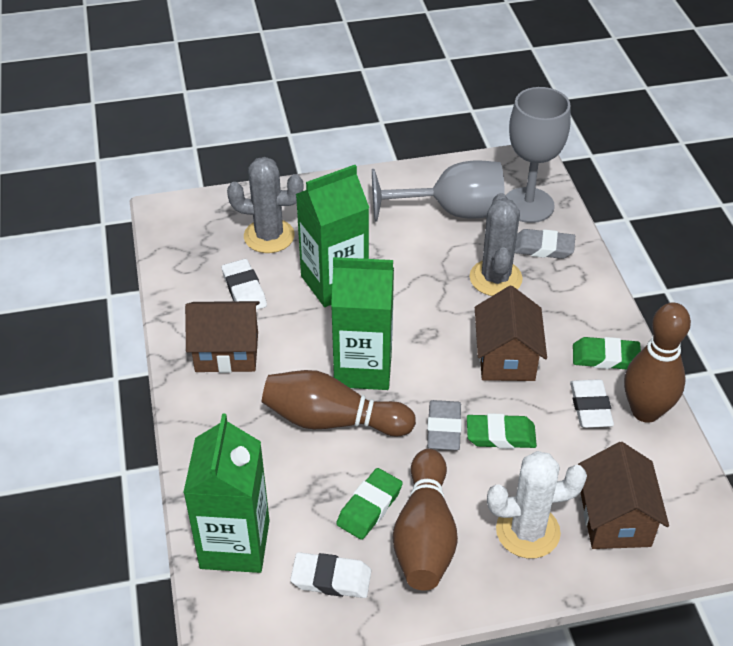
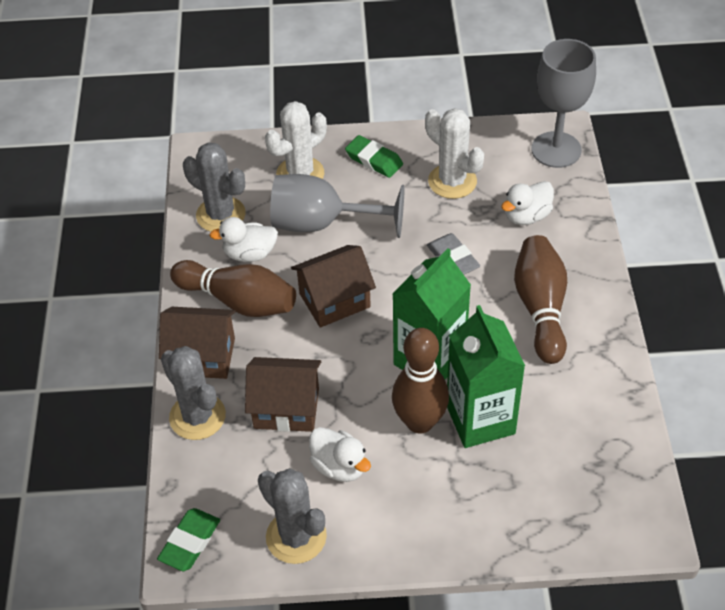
green carton: 3 -> 2
green eraser: 3 -> 2
grey cactus: 2 -> 3
grey eraser: 2 -> 1
white cactus: 1 -> 2
white duck: 0 -> 3
white eraser: 3 -> 0

